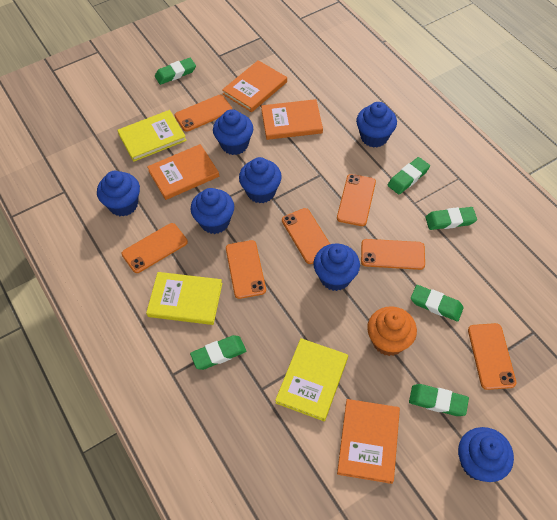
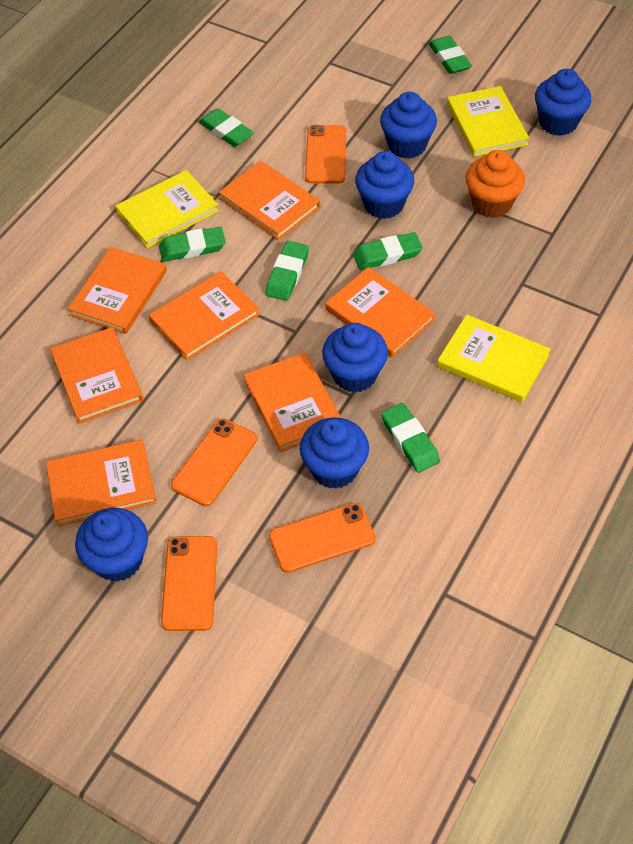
blue cupcake: 7 -> 6
orange book: 4 -> 7
orange phone: 7 -> 4

